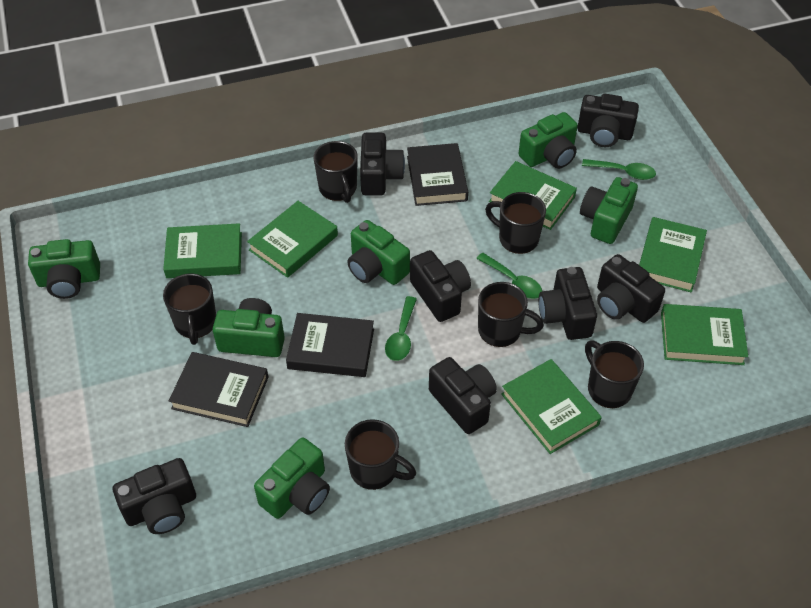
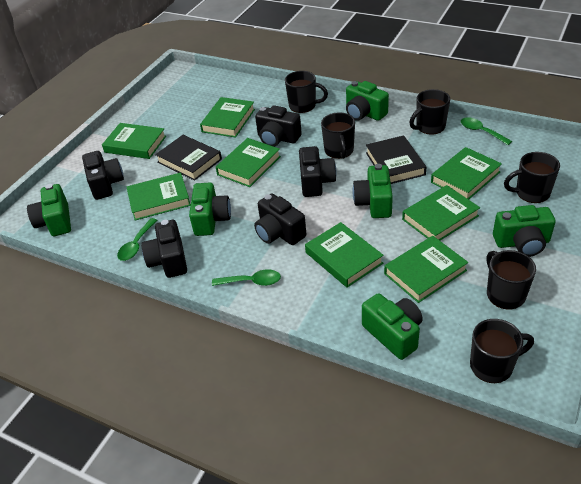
black book: 3 -> 2
black camera: 7 -> 5
green book: 6 -> 8

